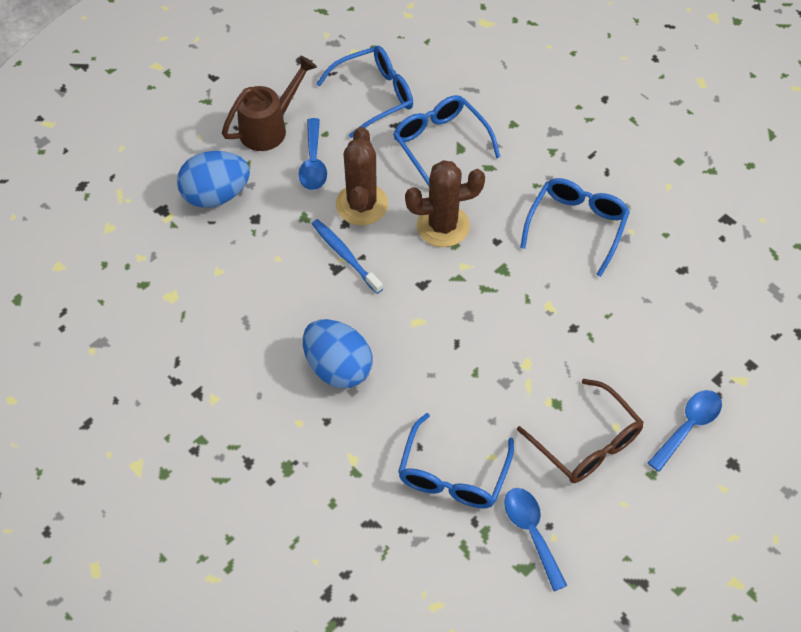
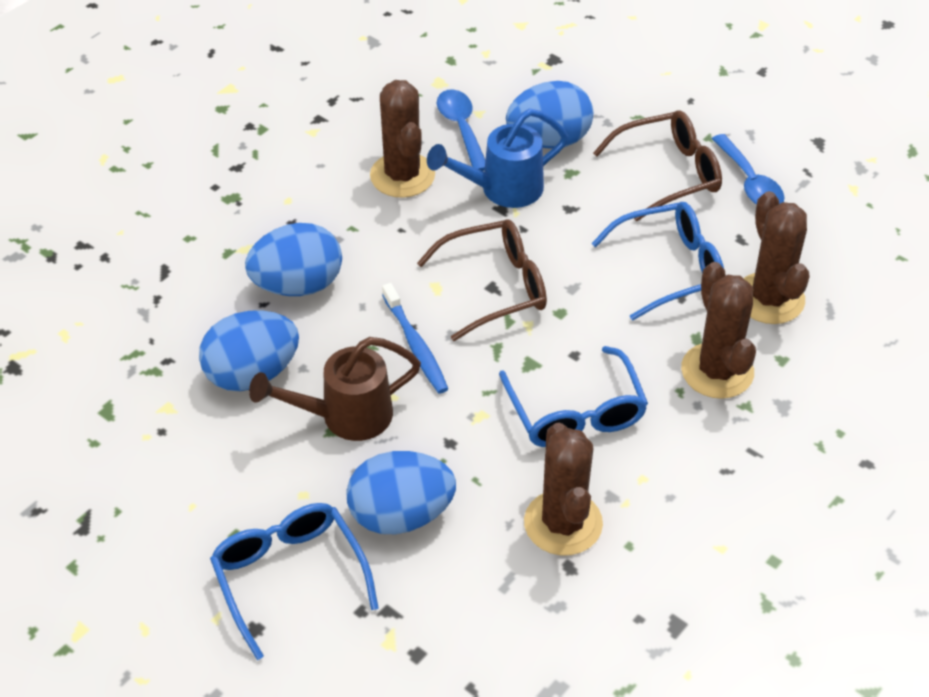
blue egg: 2 -> 4
blue glasses: 4 -> 3
blue spoon: 3 -> 2
blue watering can: 0 -> 1
brown cactus: 2 -> 4
brown glasses: 1 -> 2

